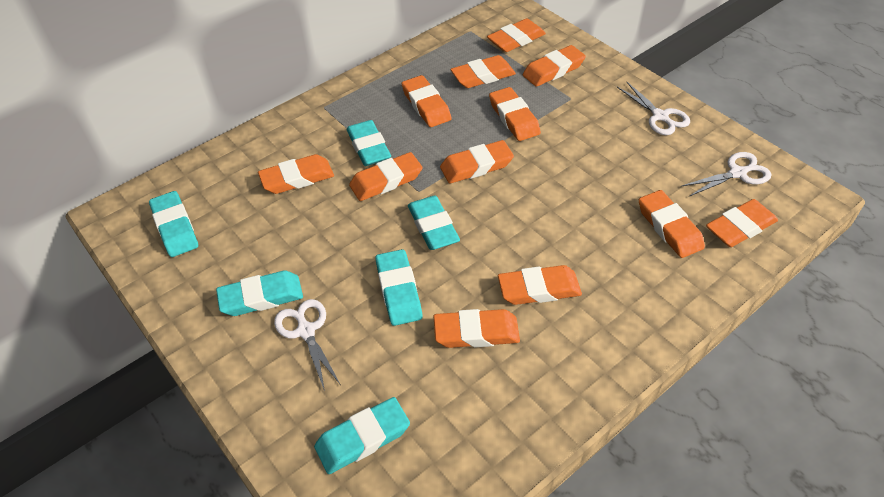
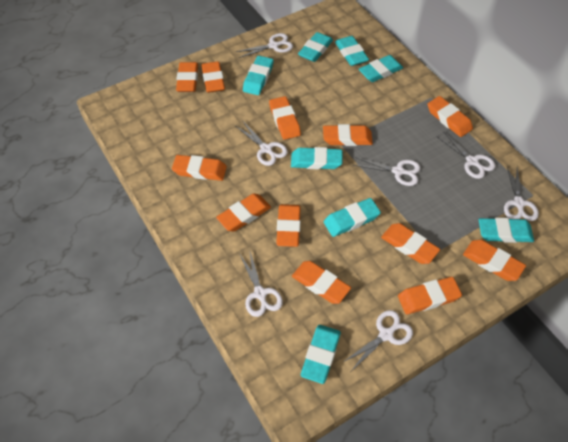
turquoise eraser: 6 -> 8
white scissors: 3 -> 7

